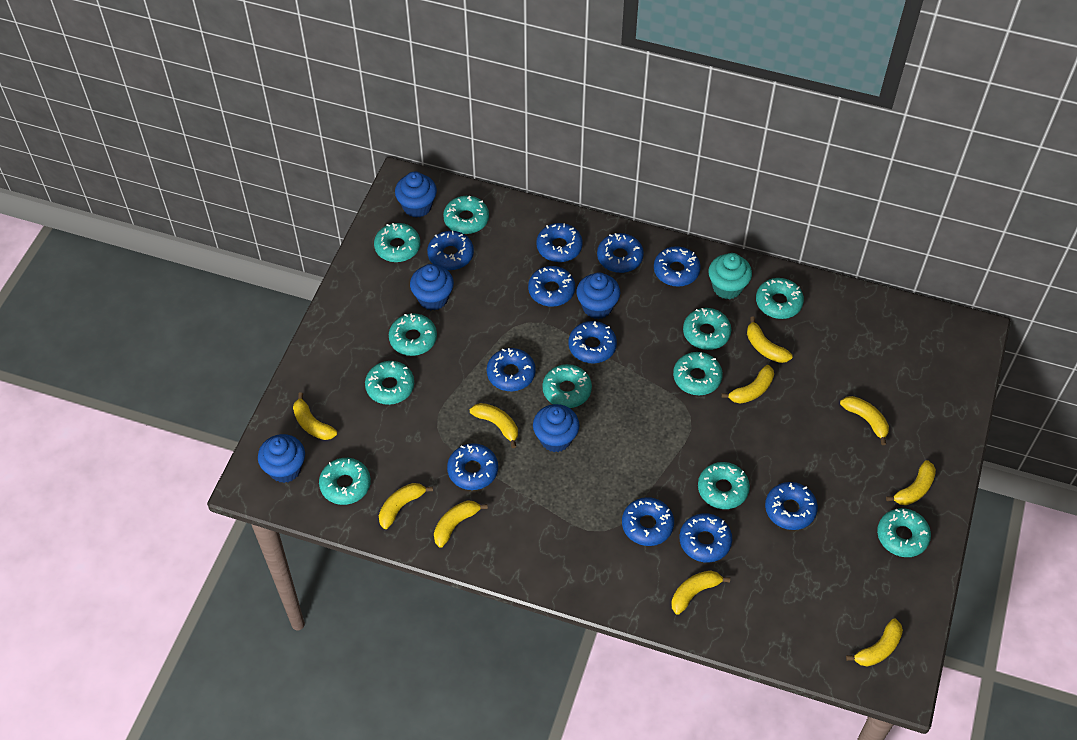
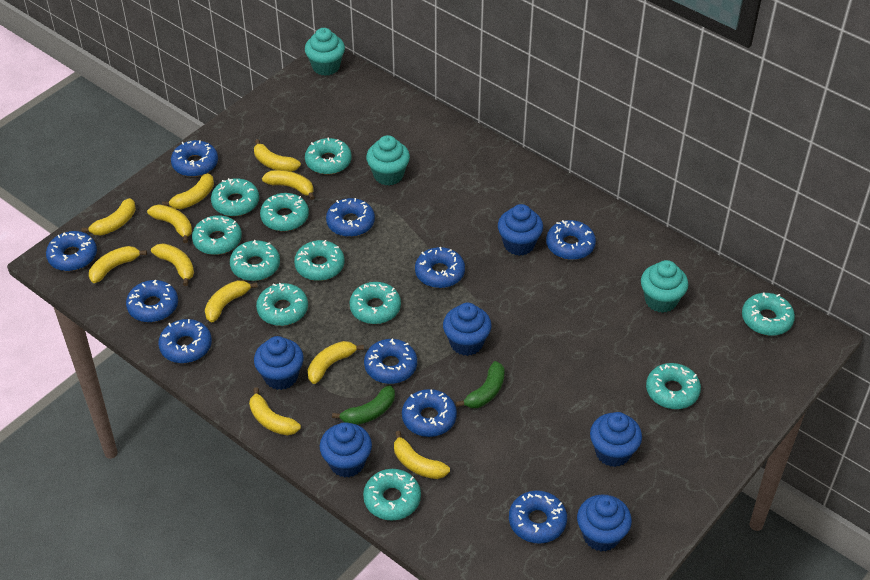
blue cupcake: 5 -> 6
blue donut: 11 -> 10
green banana: 0 -> 2
turquoise cupcake: 1 -> 3
yellow banana: 10 -> 11

